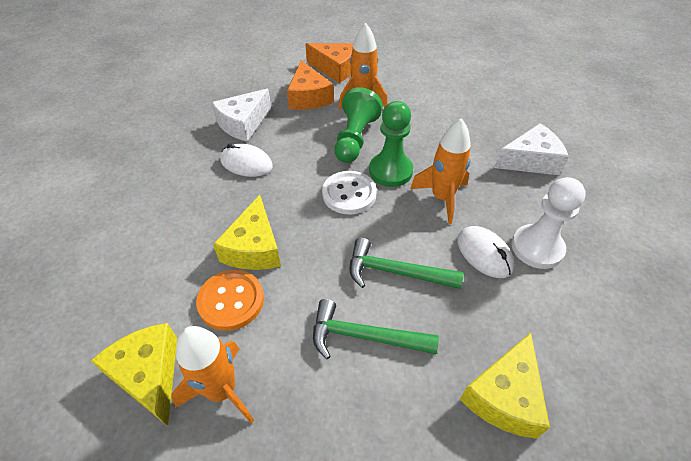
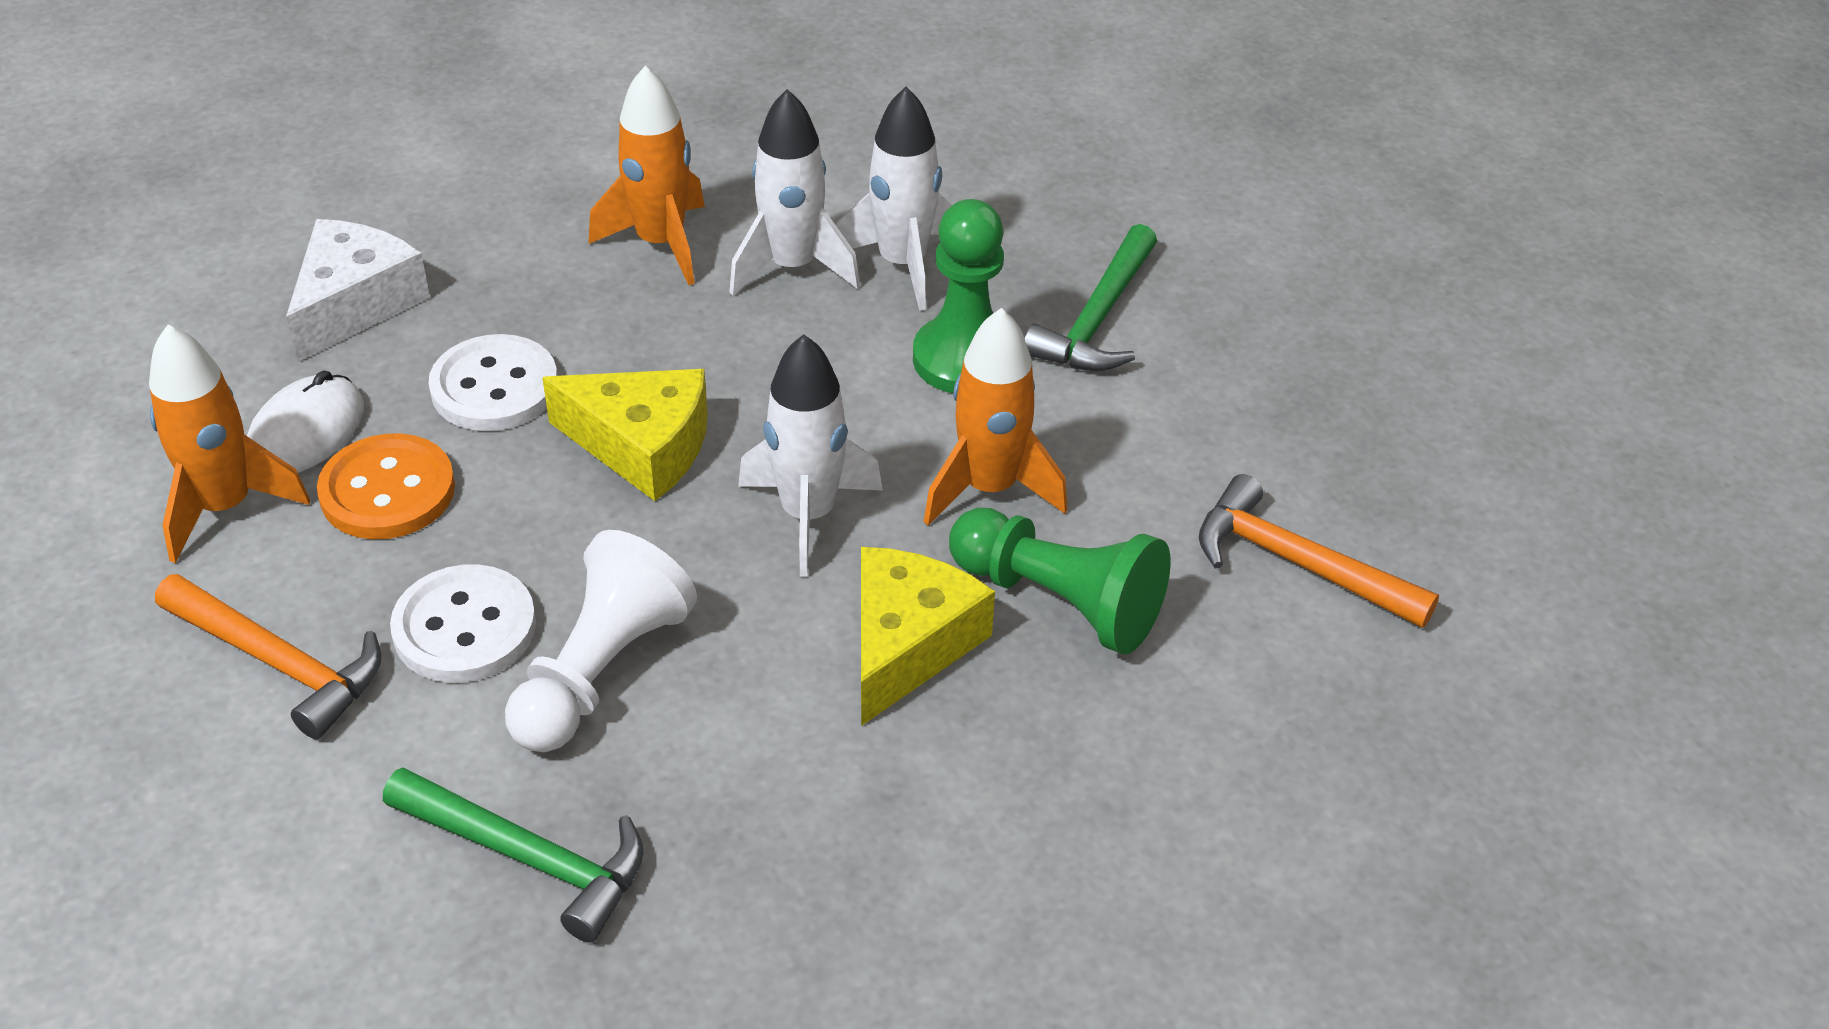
orange cheese: 2 -> 0
orange hammer: 0 -> 2
white button: 1 -> 2
white cheese: 2 -> 1
white mouse: 2 -> 1
white rocket: 0 -> 3
yellow cheese: 3 -> 2

